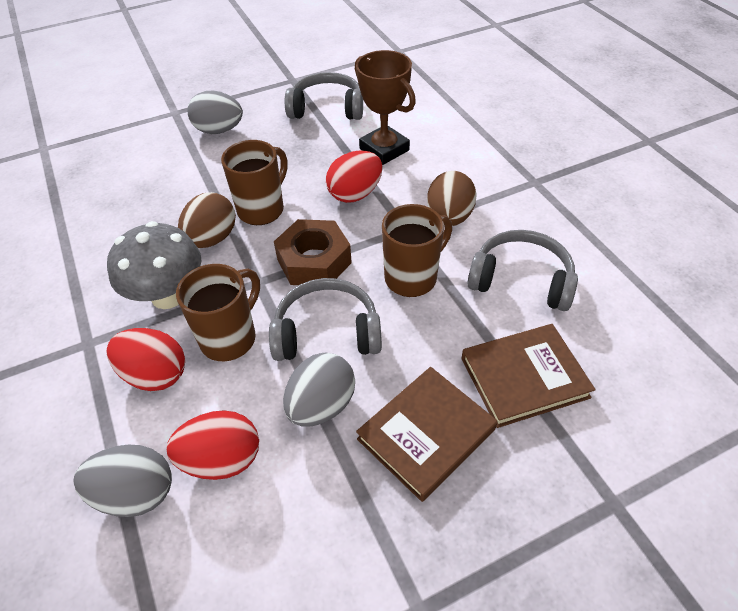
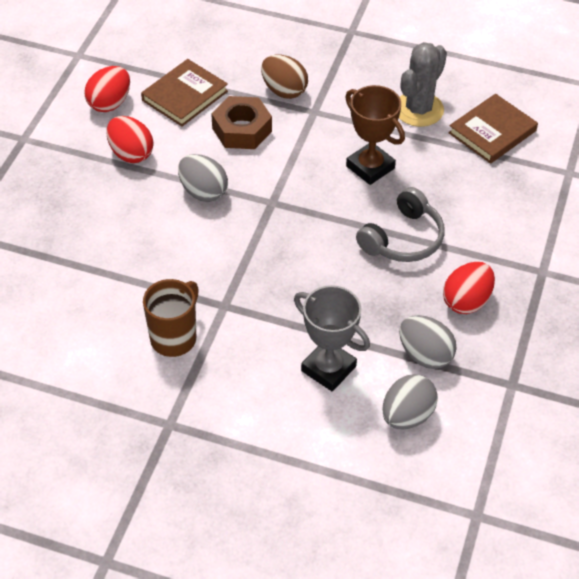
brown egg: 2 -> 1
brown mug: 3 -> 1
grey cactus: 0 -> 1
grey headphones: 3 -> 1
grey mushroom: 1 -> 0
grey trophy: 0 -> 1

